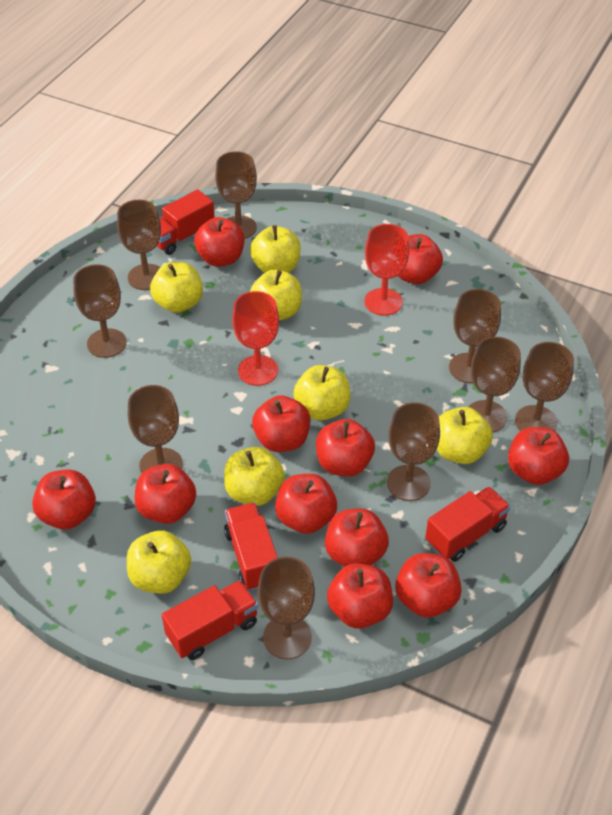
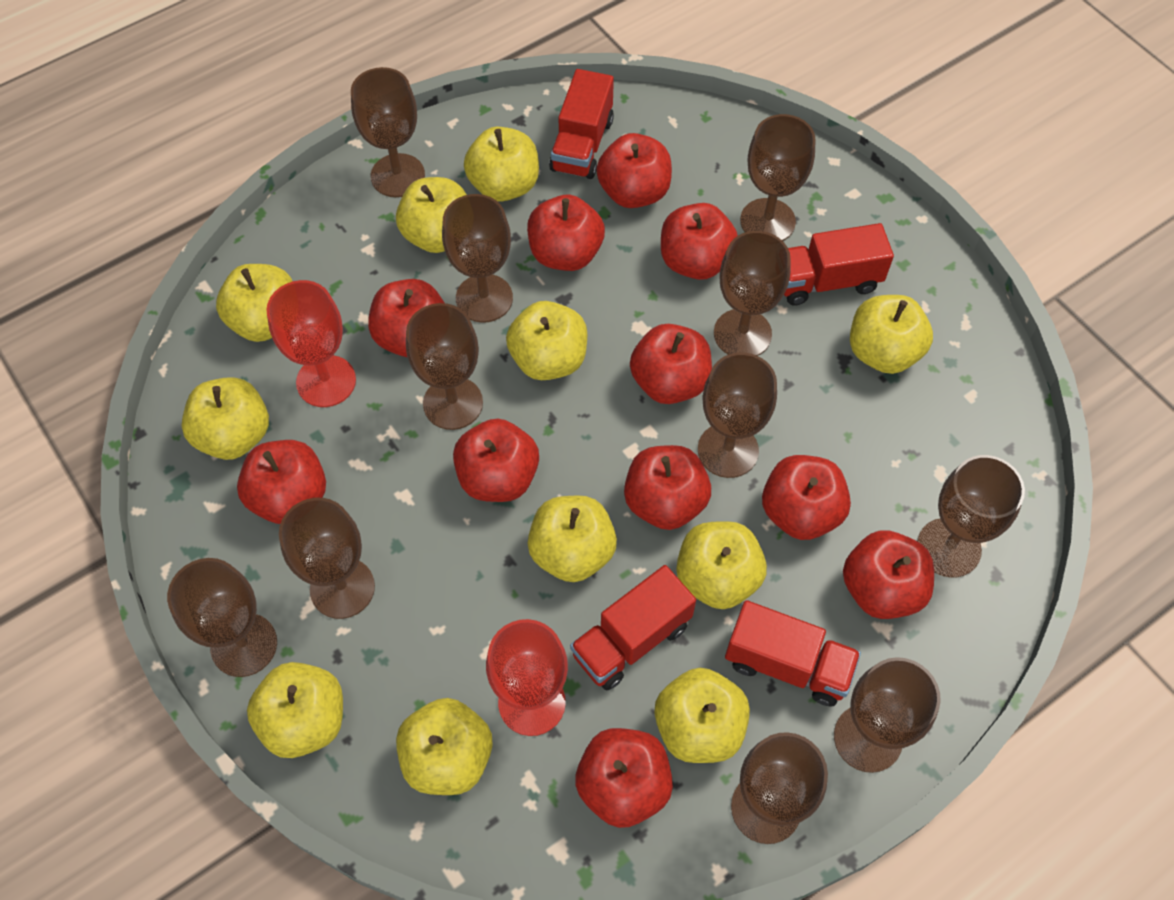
brown goblet: 9 -> 11
yellow apple: 7 -> 11

